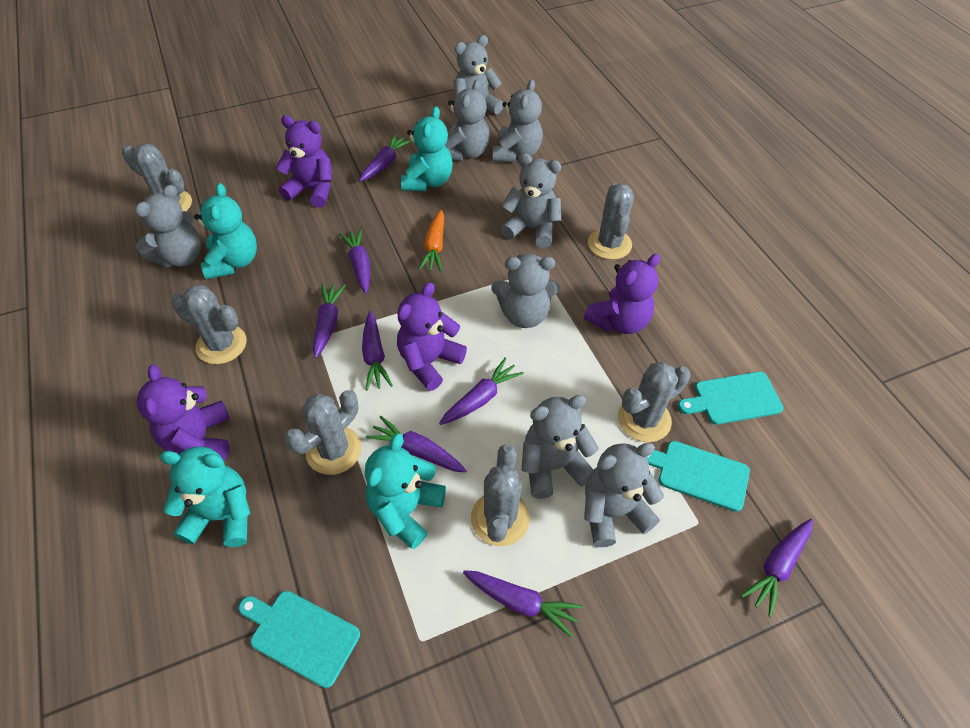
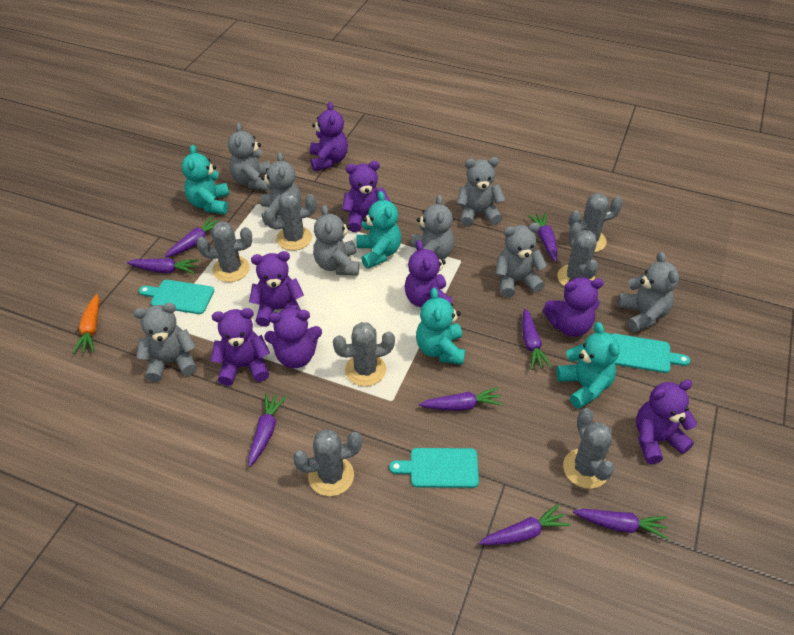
grey cactus: 6 -> 7
purple teddy bear: 4 -> 8

